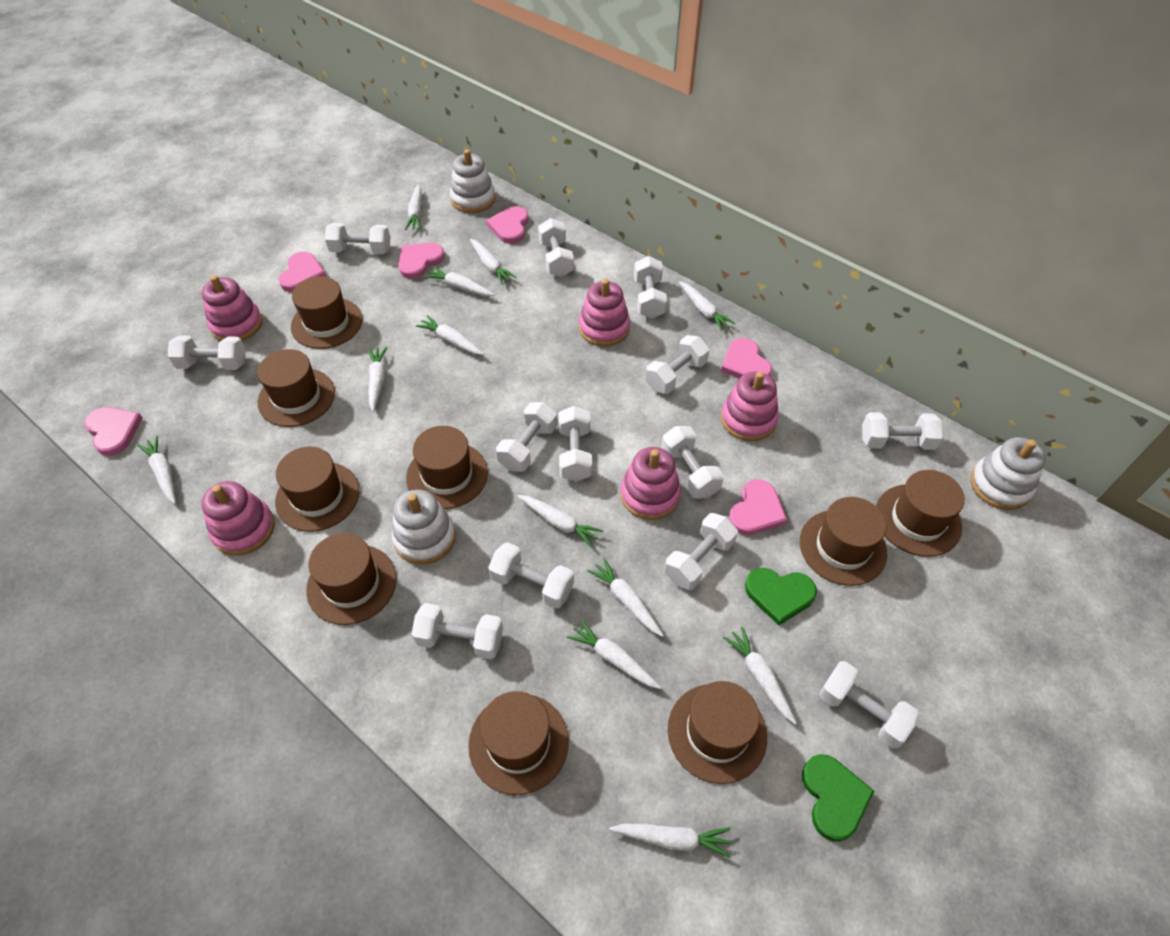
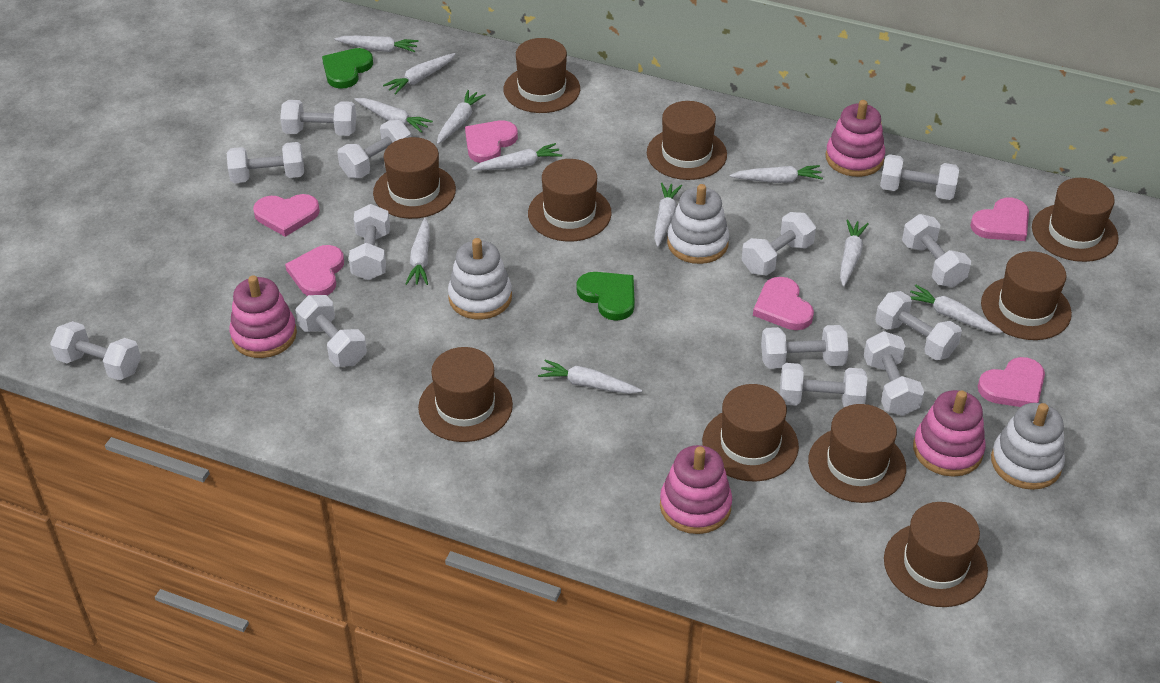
brown hat: 9 -> 10
pink stacking toy: 5 -> 4
white carrot: 12 -> 11

